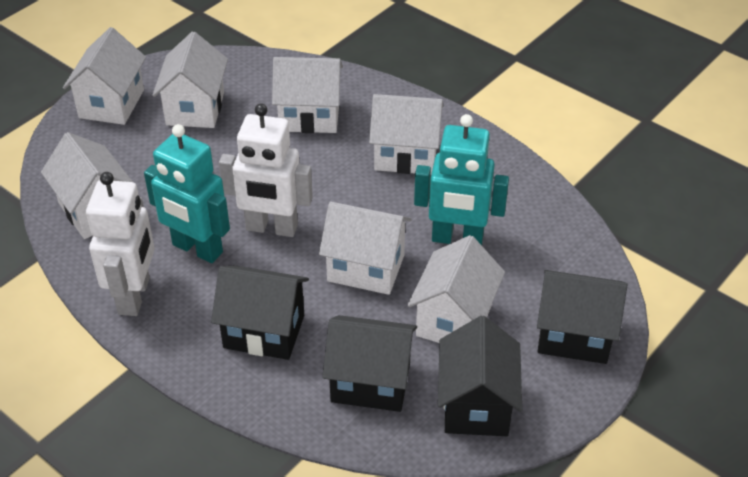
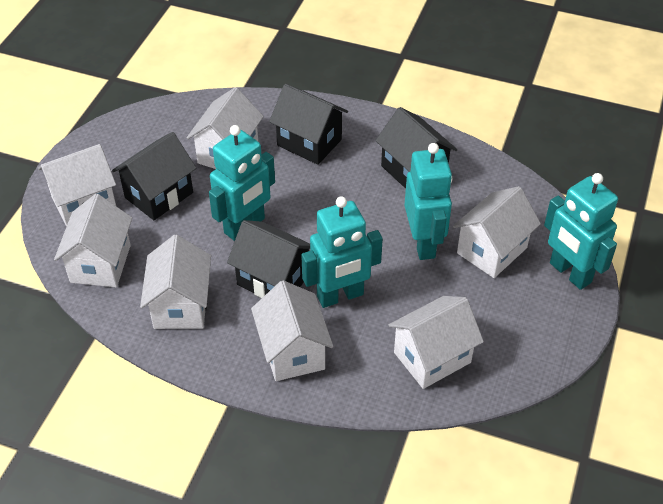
turquoise robot: 2 -> 4
white robot: 2 -> 0

